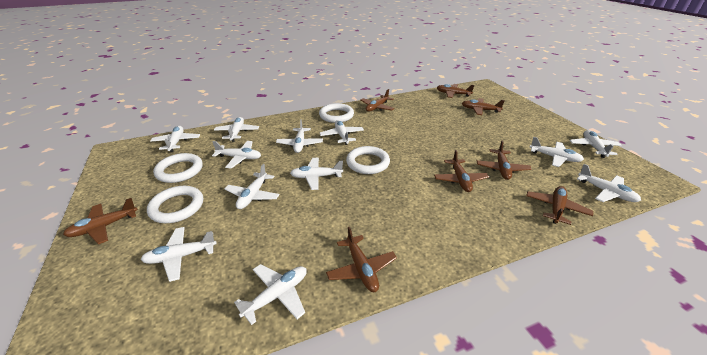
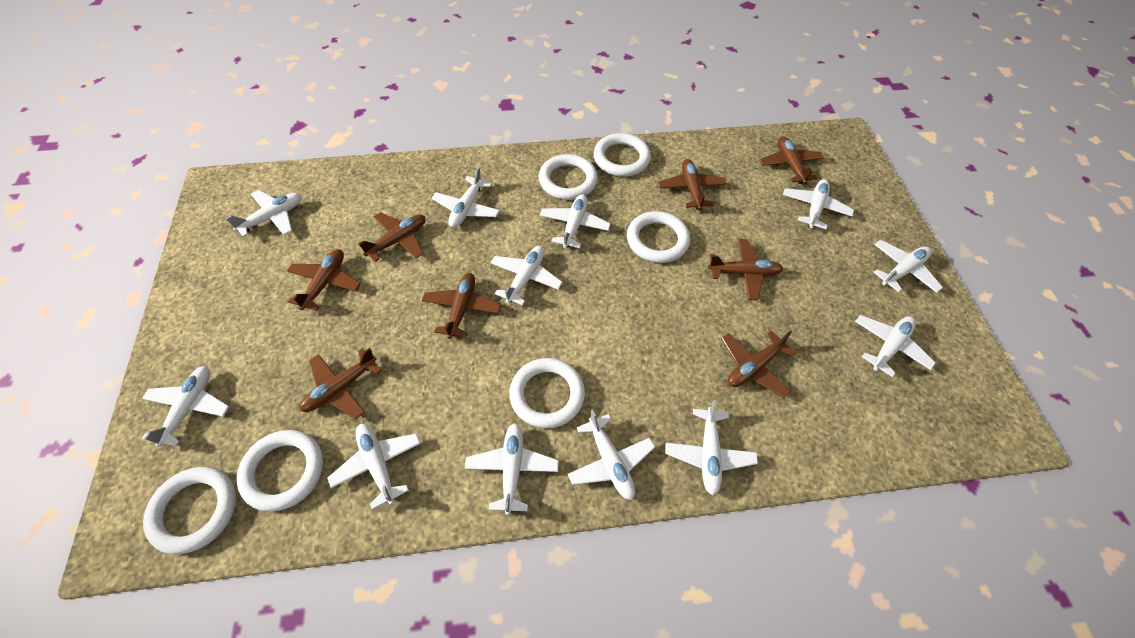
white ring: 4 -> 6

